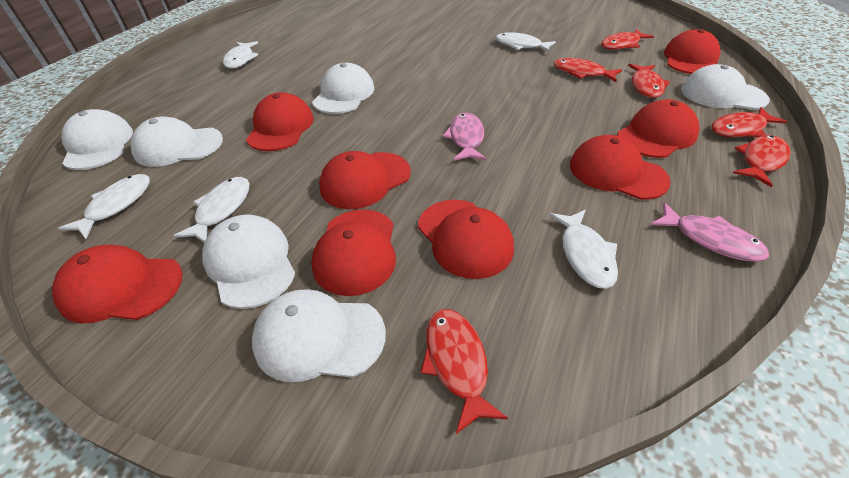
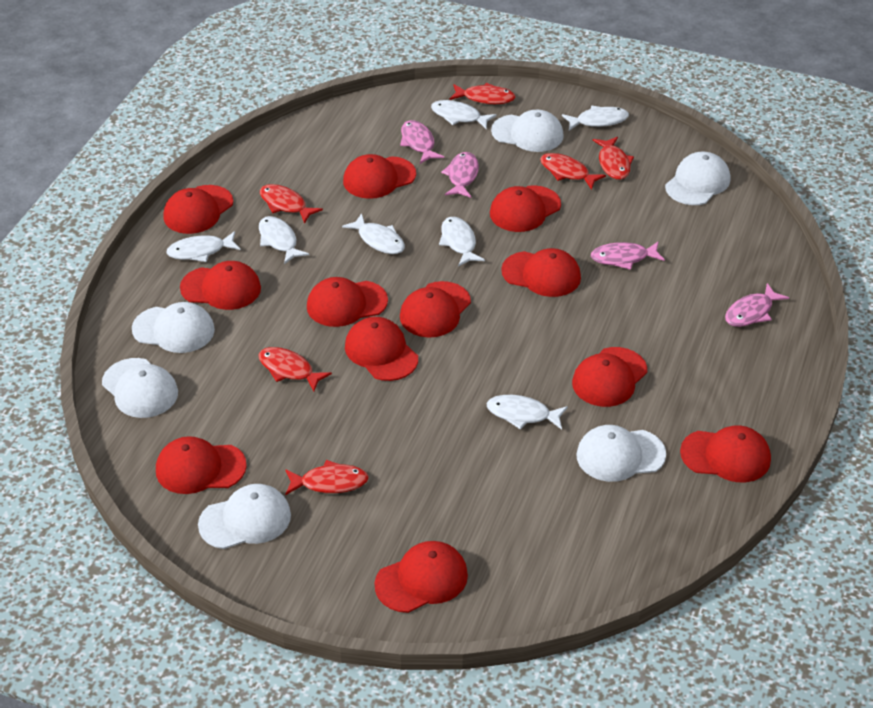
pink fish: 2 -> 4
red cap: 8 -> 12
white fish: 5 -> 7

